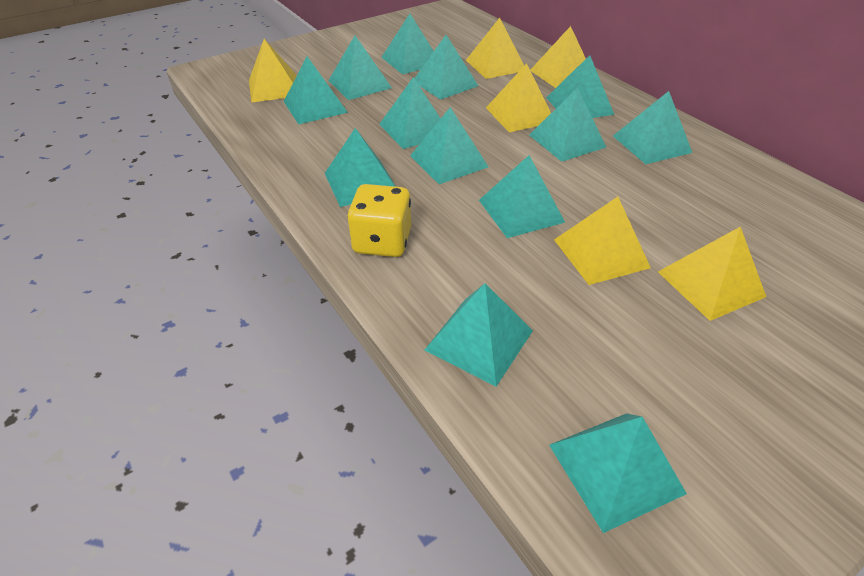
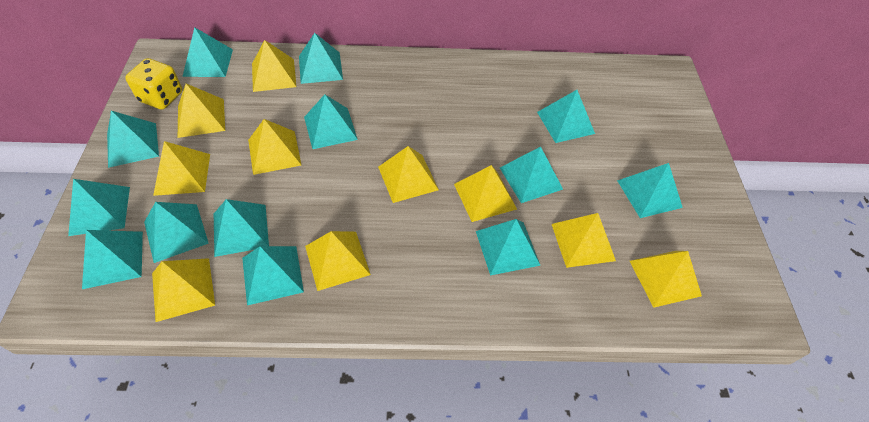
yellow pyramid: 6 -> 10

